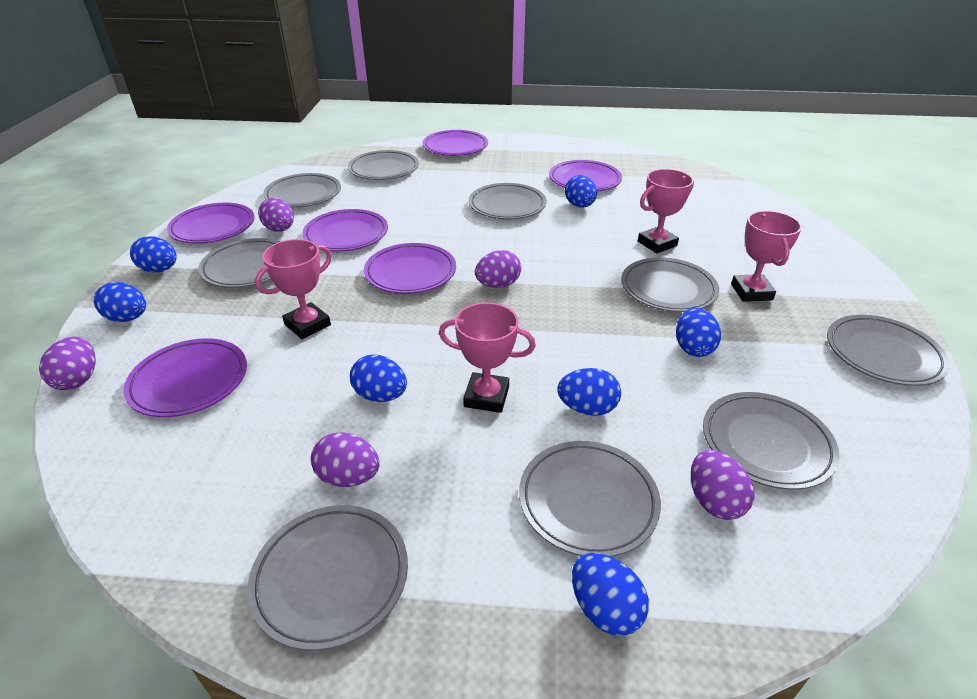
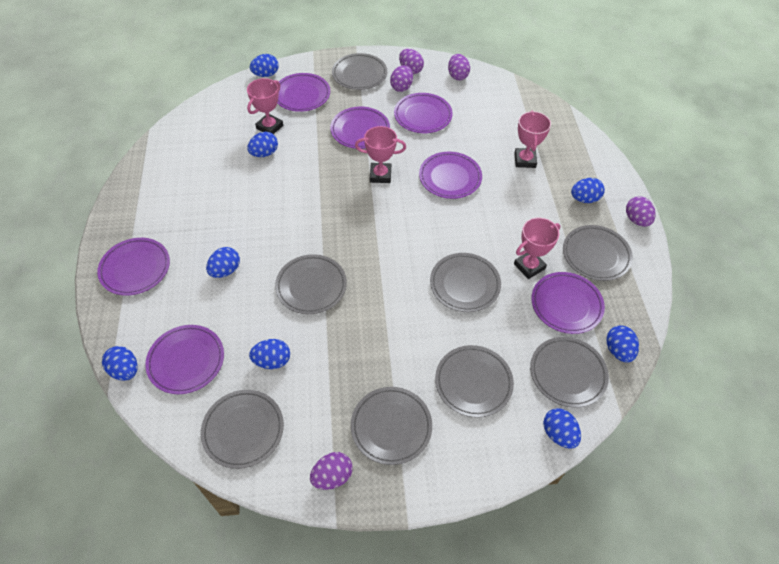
blue egg: 7 -> 8
grey plate: 9 -> 8
purple plate: 6 -> 7

